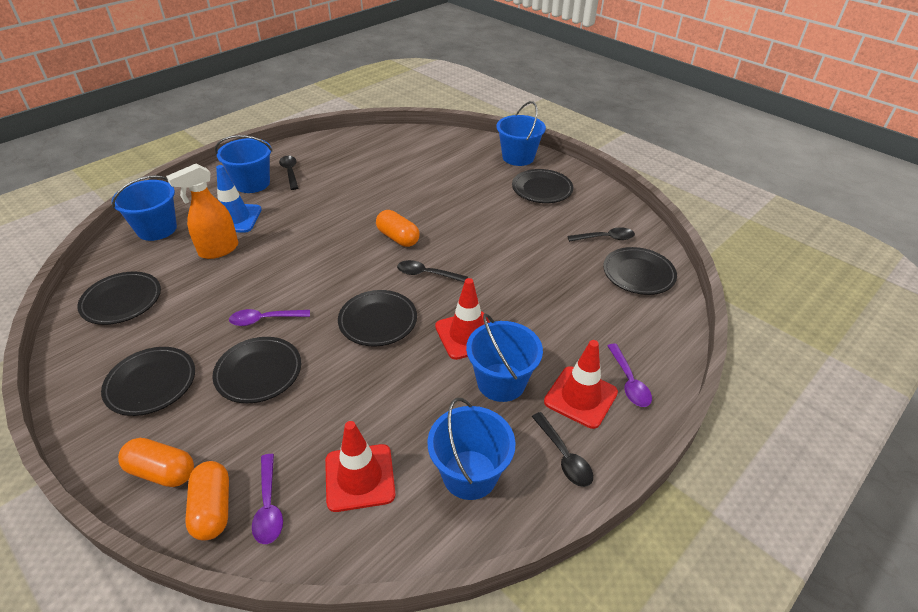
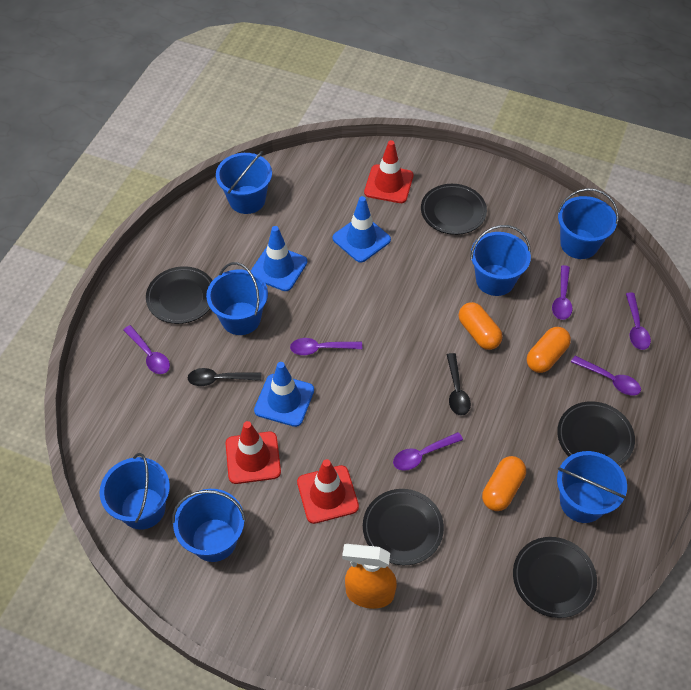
black plate: 6 -> 5
black spoon: 4 -> 2
blue bucket: 5 -> 7
blue traffic cone: 1 -> 3
purple spoon: 3 -> 6

